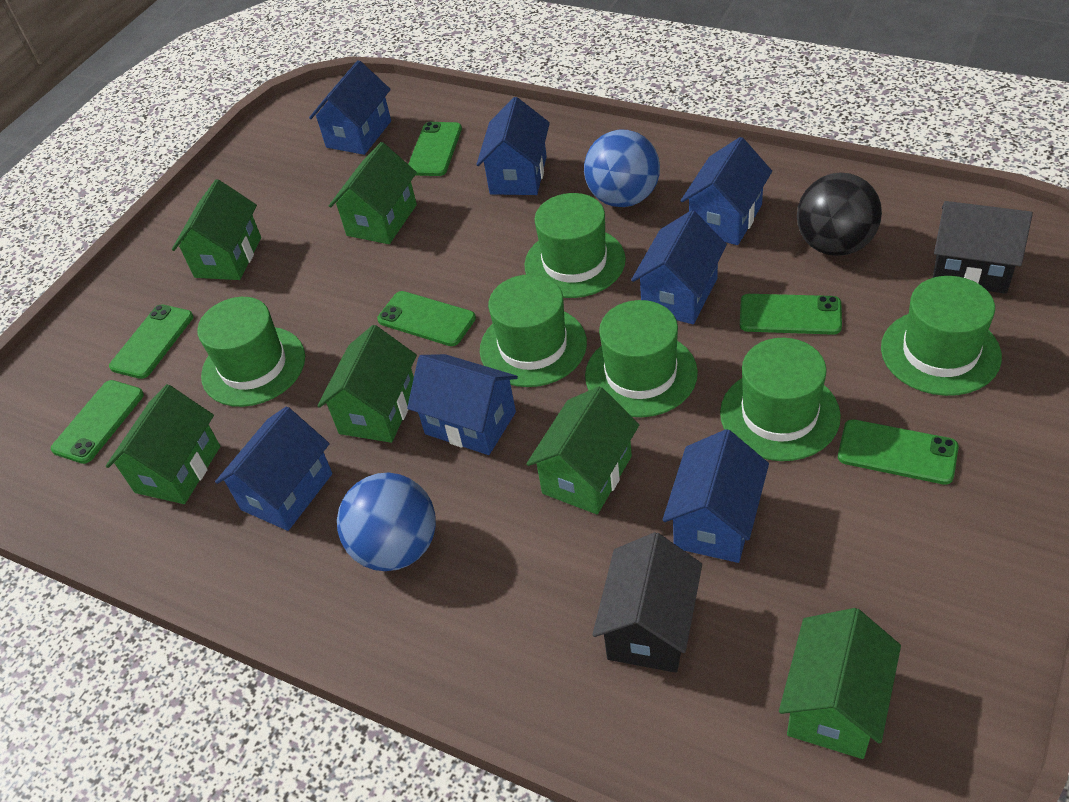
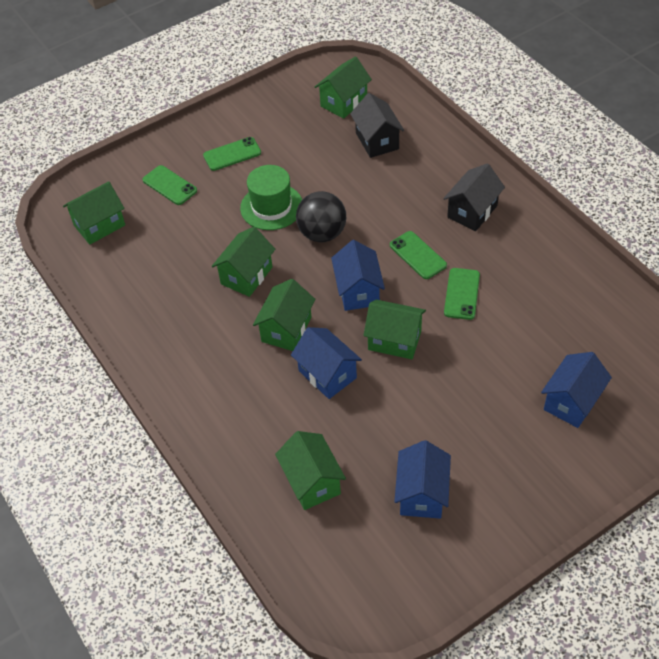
blue ball: 2 -> 0
blue house: 7 -> 4
green hat: 6 -> 1
green phone: 6 -> 4

